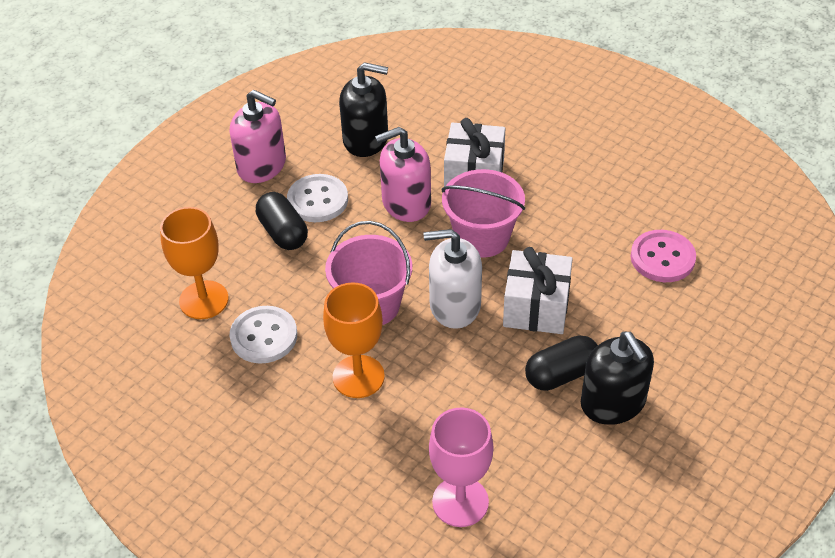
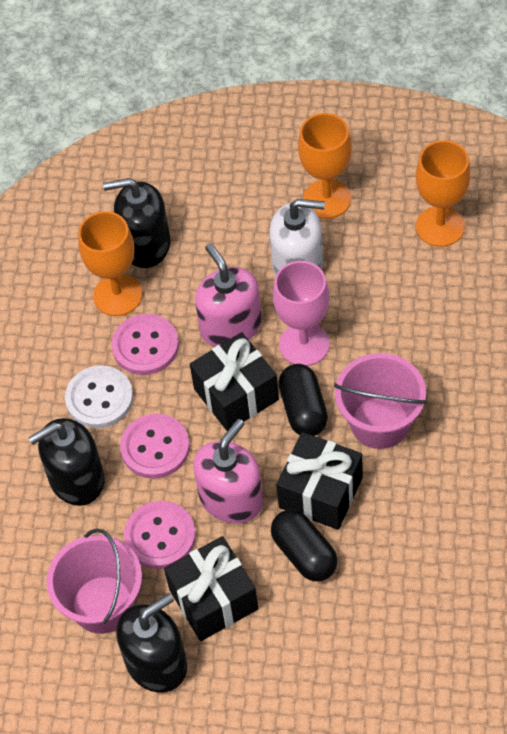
black gift: 0 -> 3
black soap dispenser: 2 -> 3
orange goblet: 2 -> 3
pink button: 1 -> 3
white button: 2 -> 1
white gift: 2 -> 0

